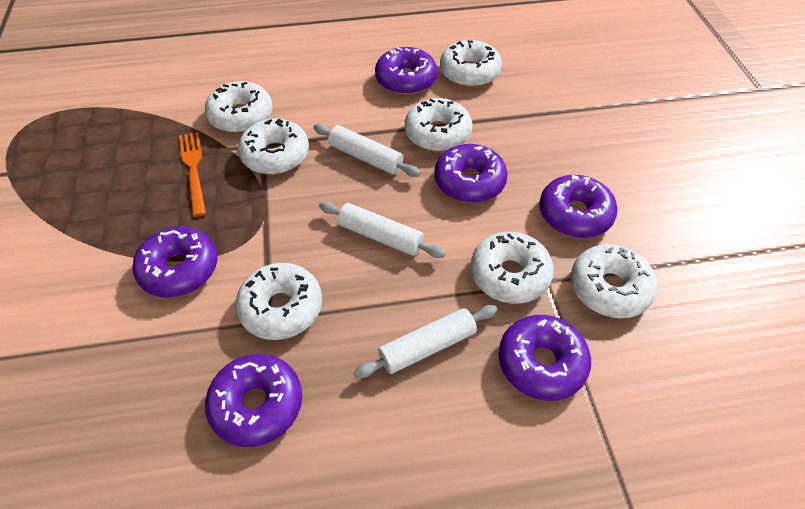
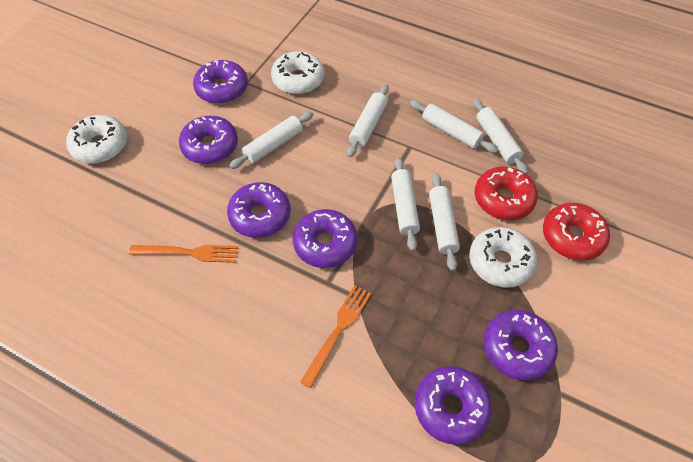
orange fork: 1 -> 2
red donut: 0 -> 2
white donut: 7 -> 3
white rolling pin: 3 -> 6

